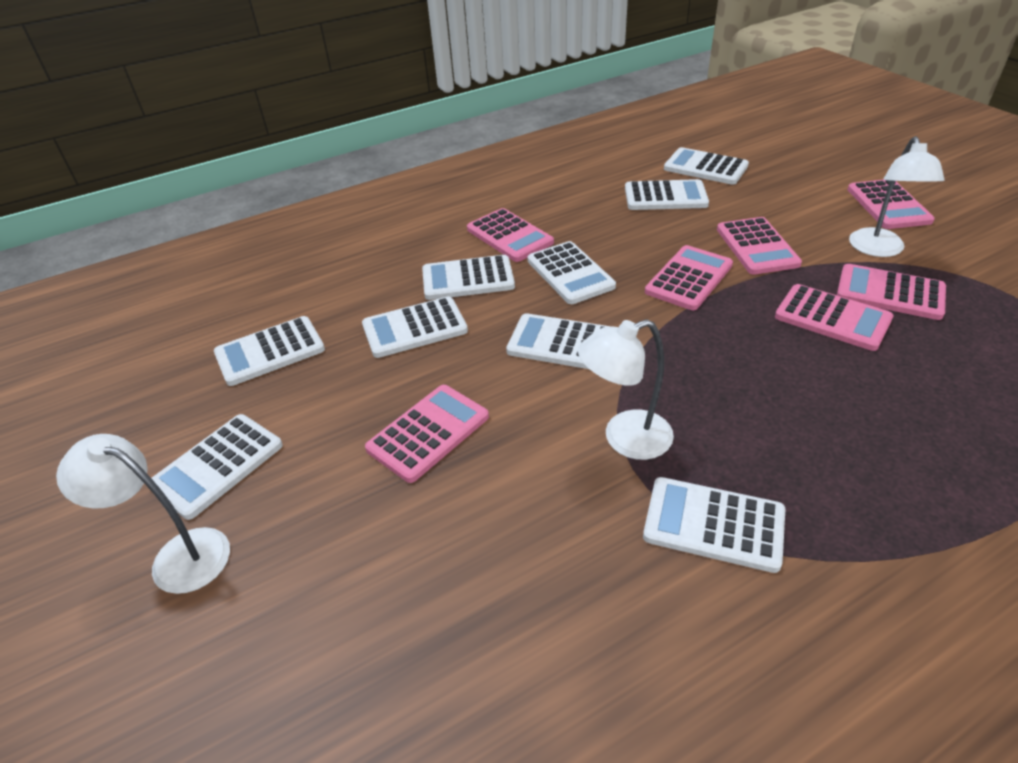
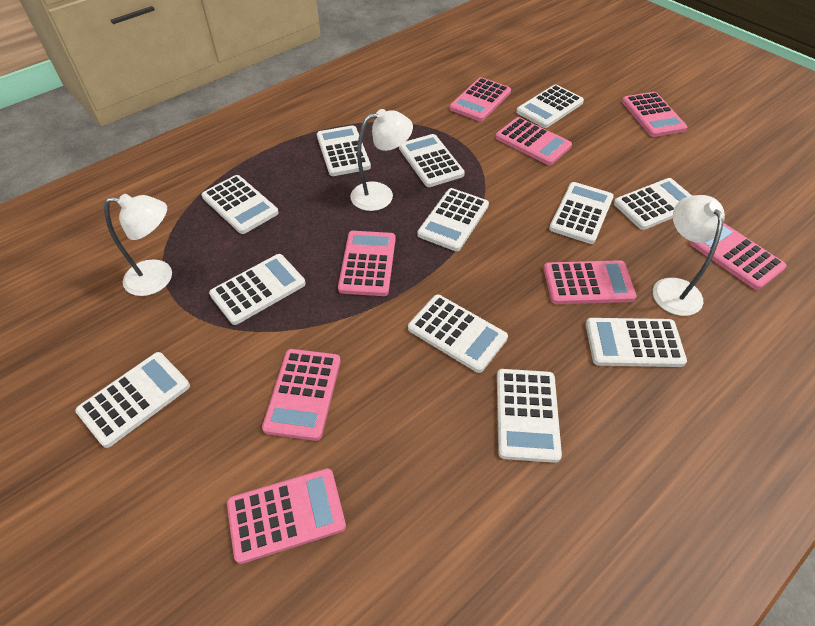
pink calculator: 7 -> 8
white calculator: 9 -> 12

